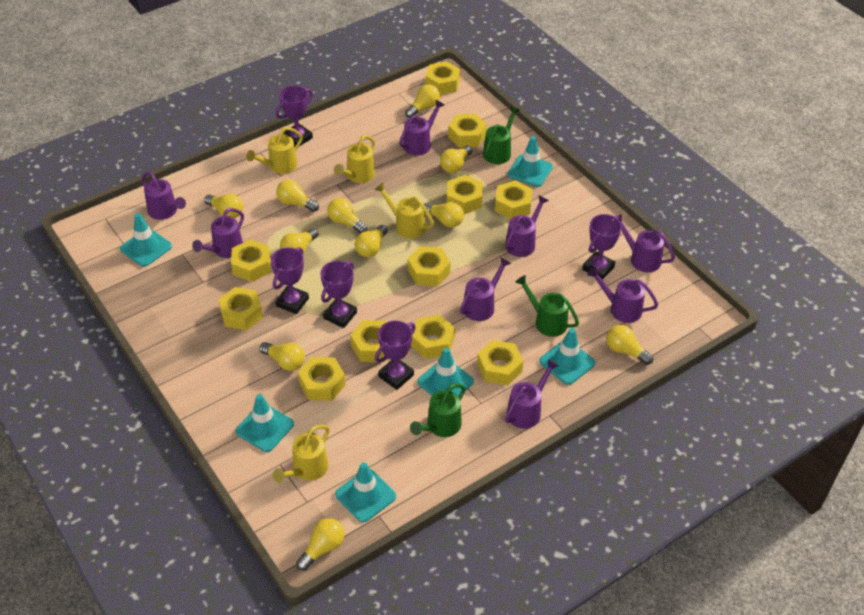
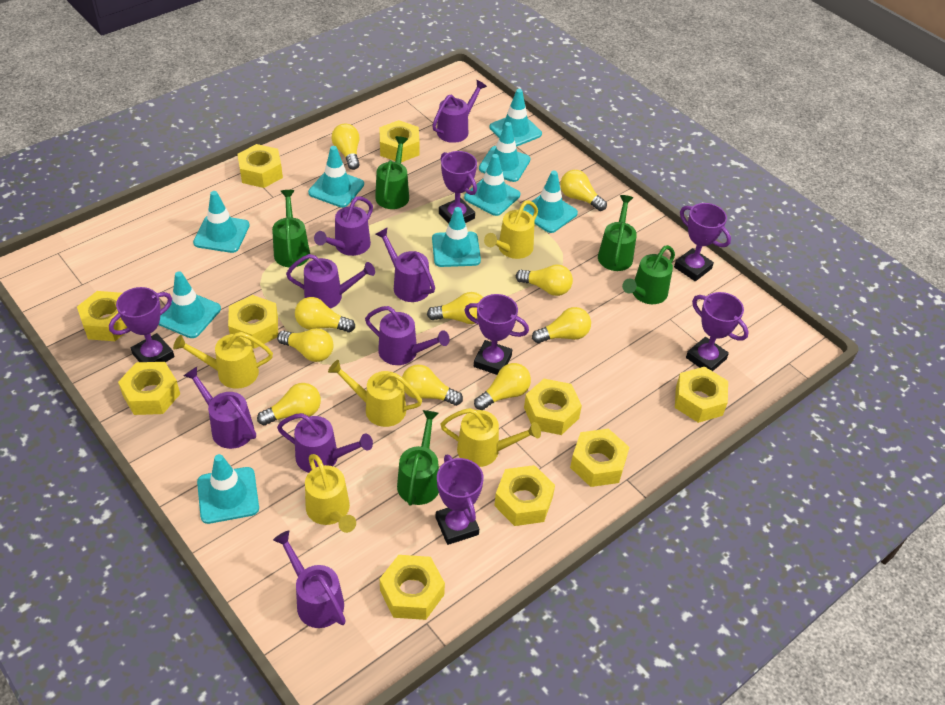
green watering can: 3 -> 5
purple trophy: 5 -> 6
turquoise traffic cone: 6 -> 9
yellow light bulb: 11 -> 10
yellow nut: 11 -> 10
yellow watering can: 4 -> 5

